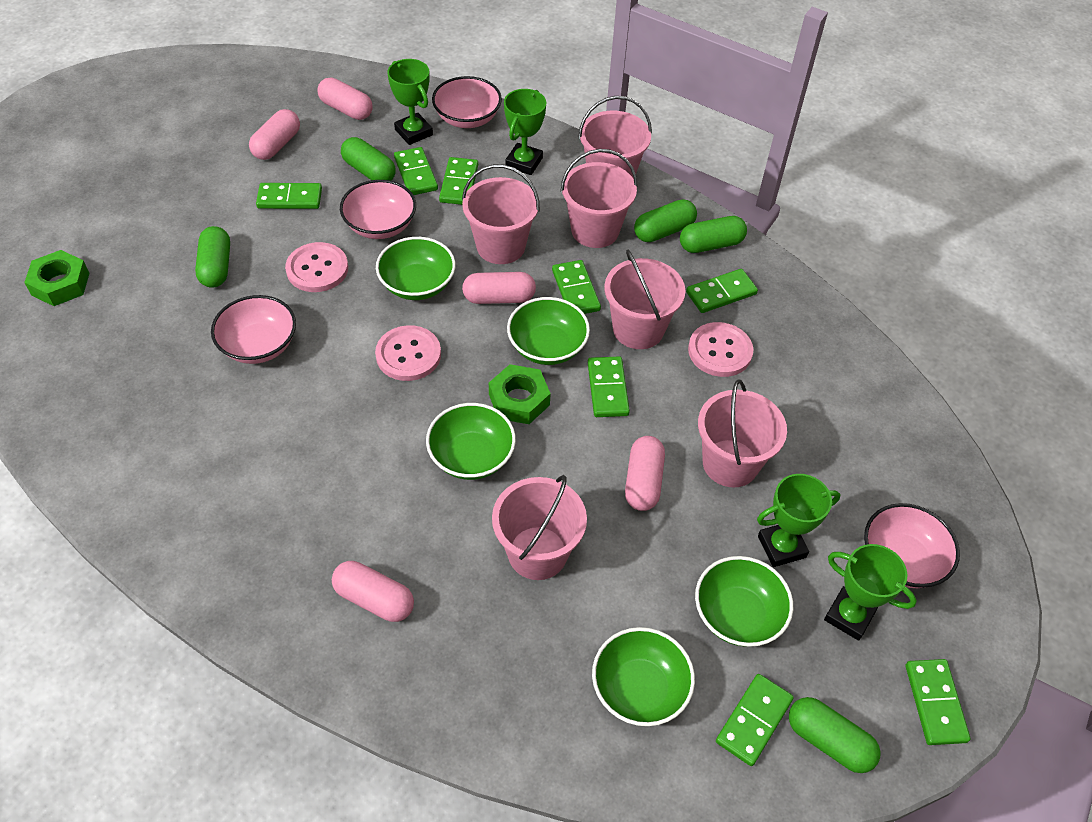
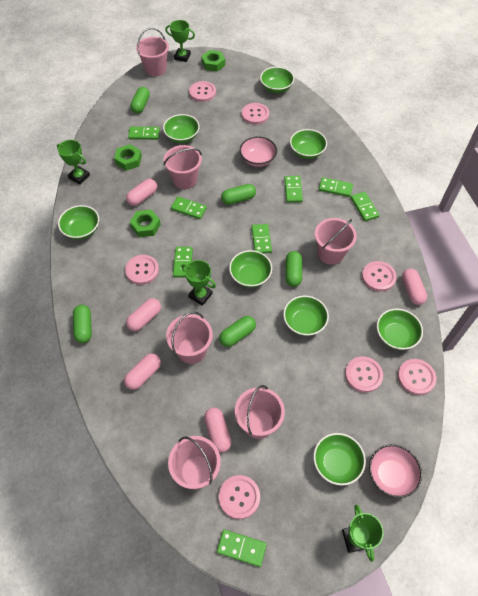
green bowl: 5 -> 8
green nut: 2 -> 3
pink bowl: 4 -> 2
pink button: 3 -> 7

